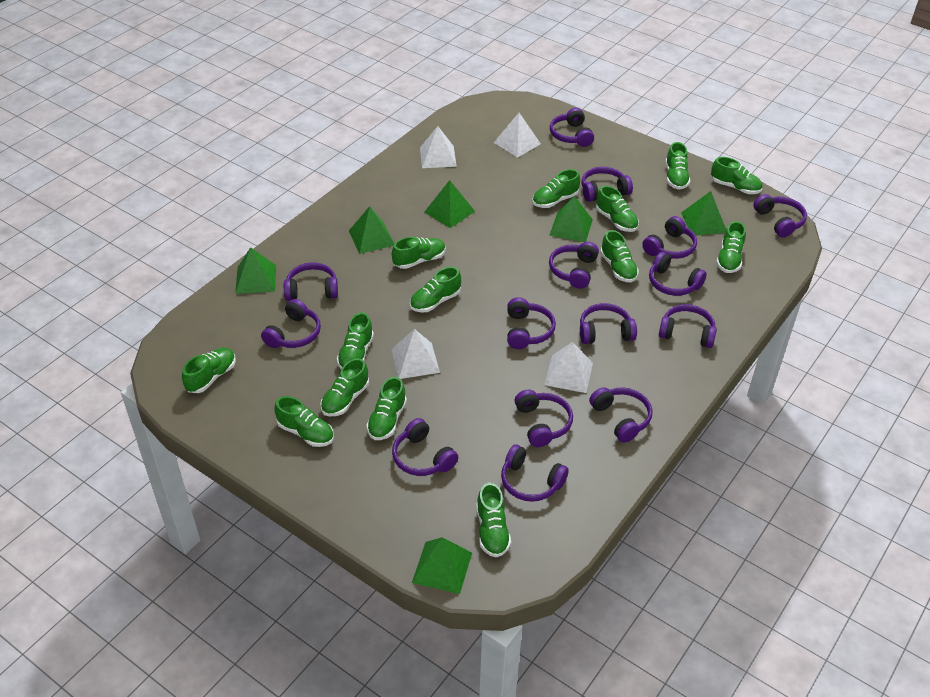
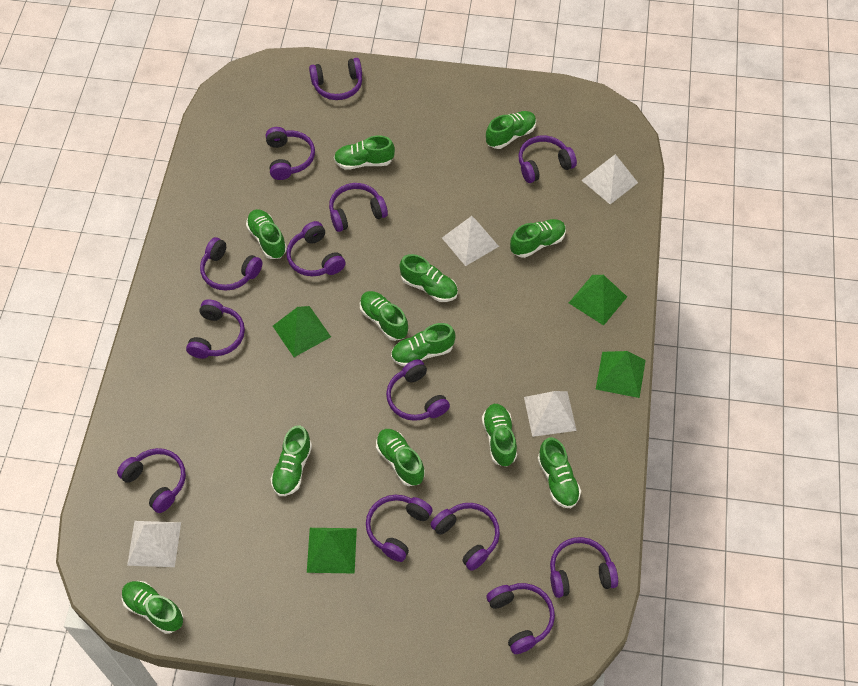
green pyramid: 6 -> 4
green shoe: 14 -> 12
purple headphones: 15 -> 13

